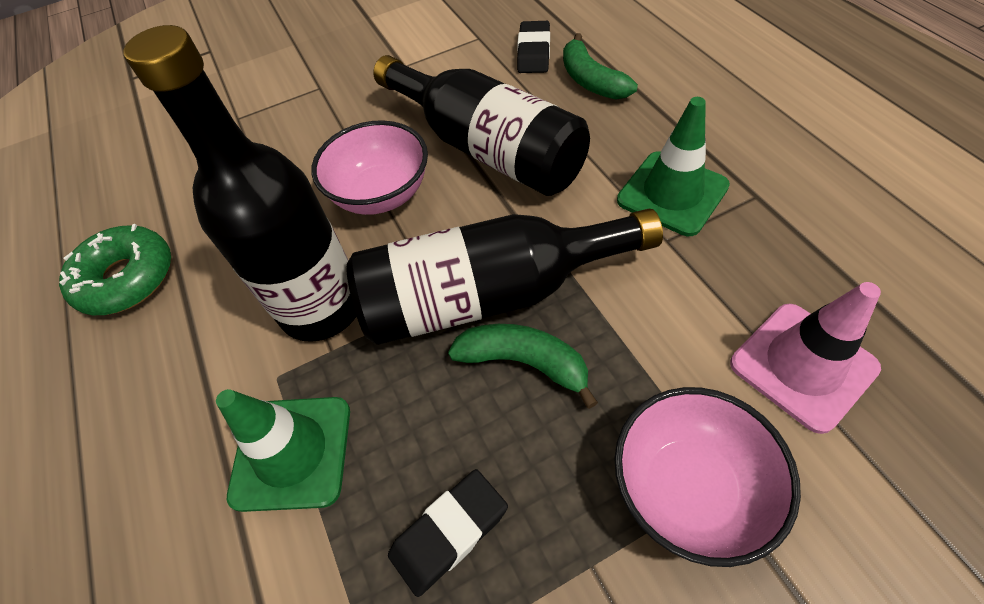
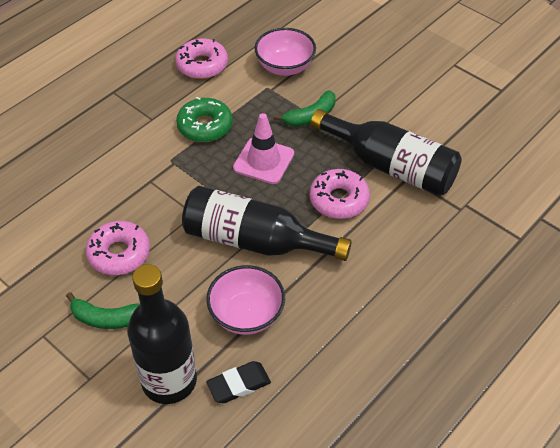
black eraser: 2 -> 1
green traffic cone: 2 -> 0
pink donut: 0 -> 3

